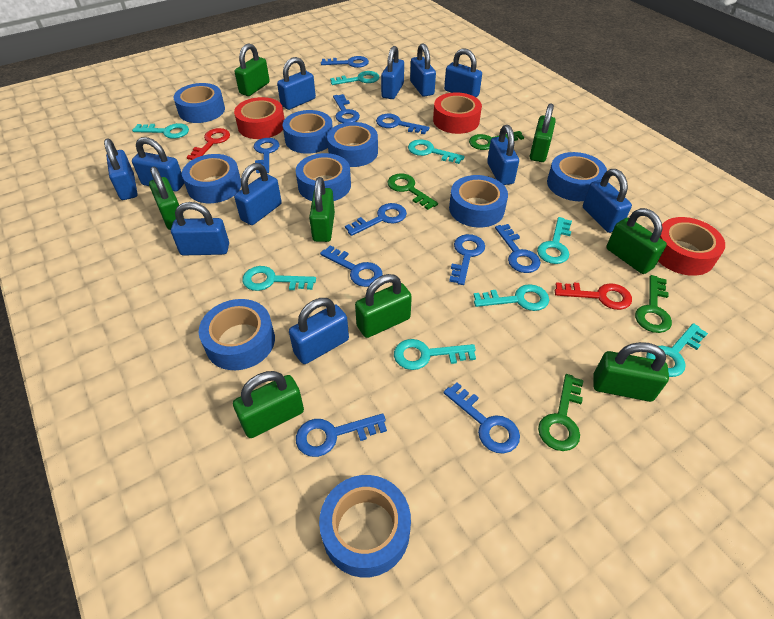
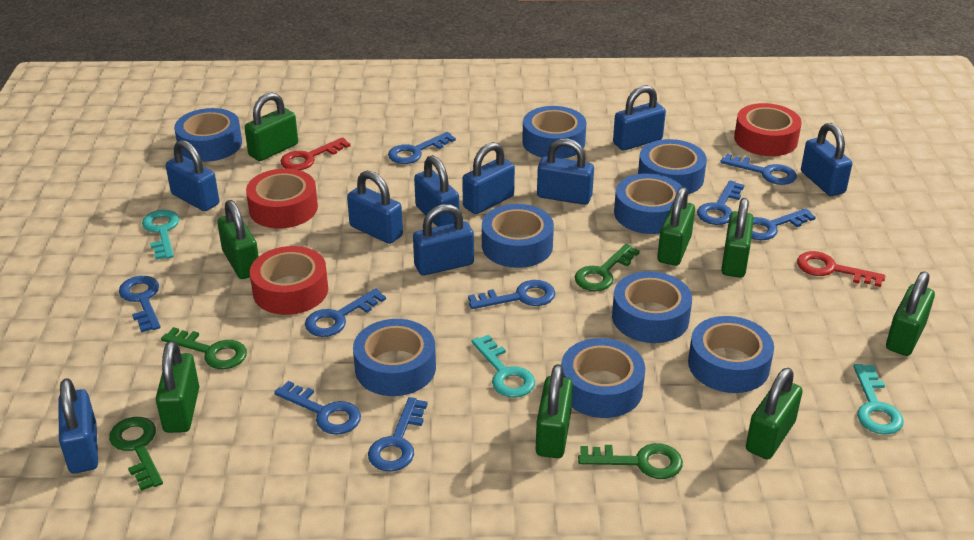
blue key: 10 -> 9
blue padlock: 11 -> 9
turquoise key: 8 -> 3

